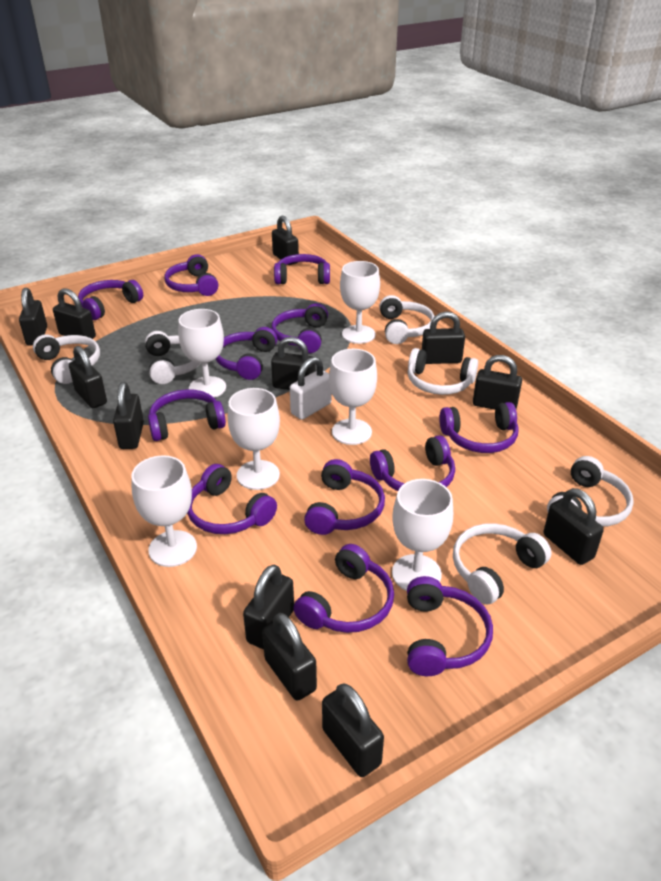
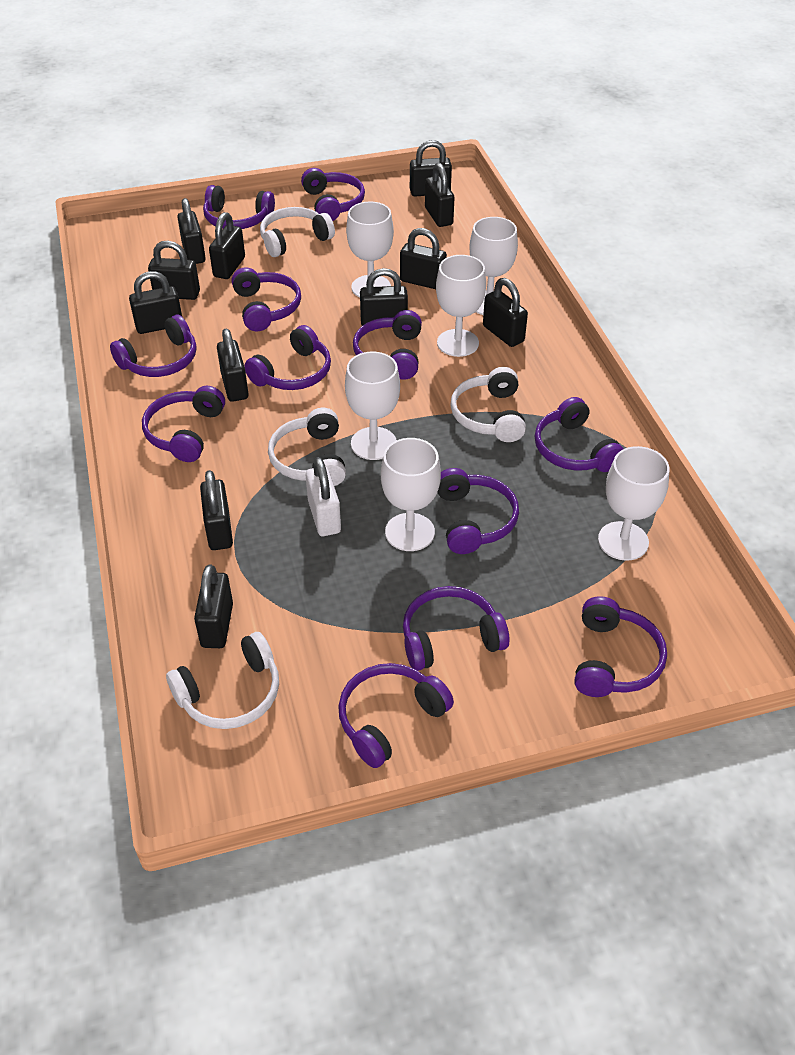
white headphones: 6 -> 4

